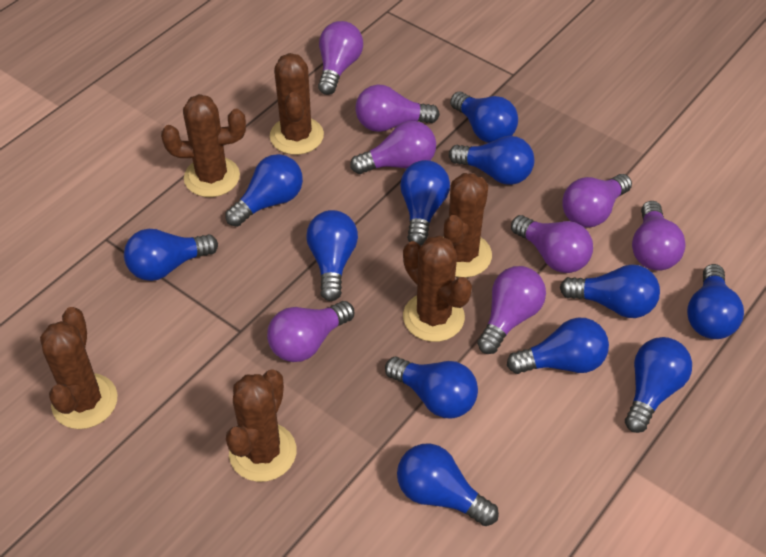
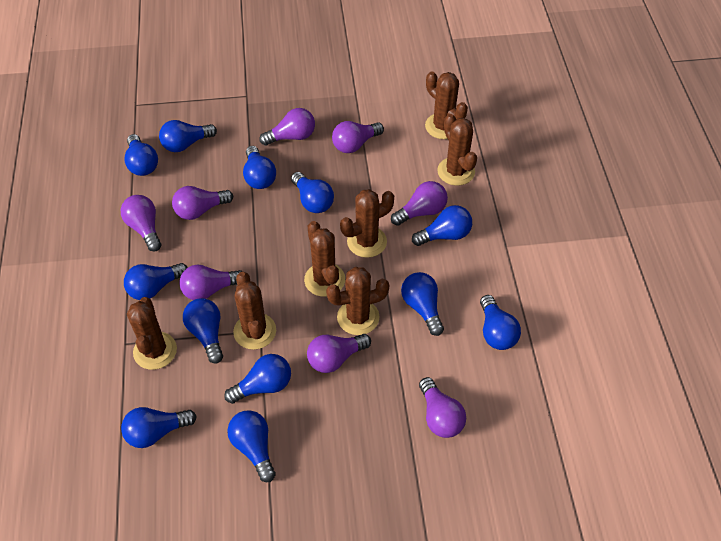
brown cactus: 6 -> 7

